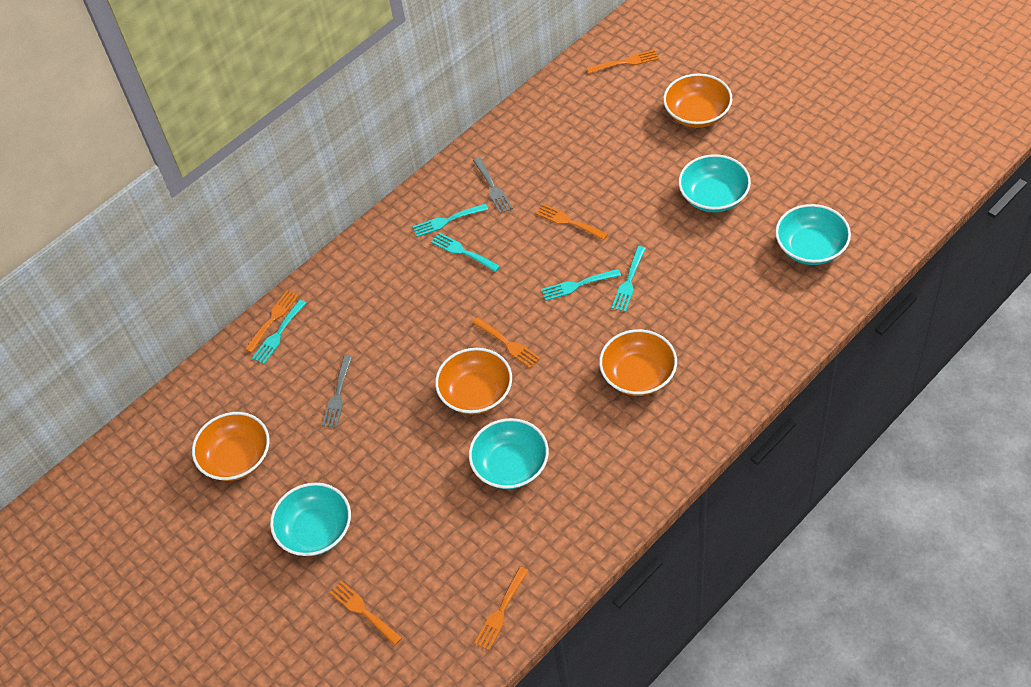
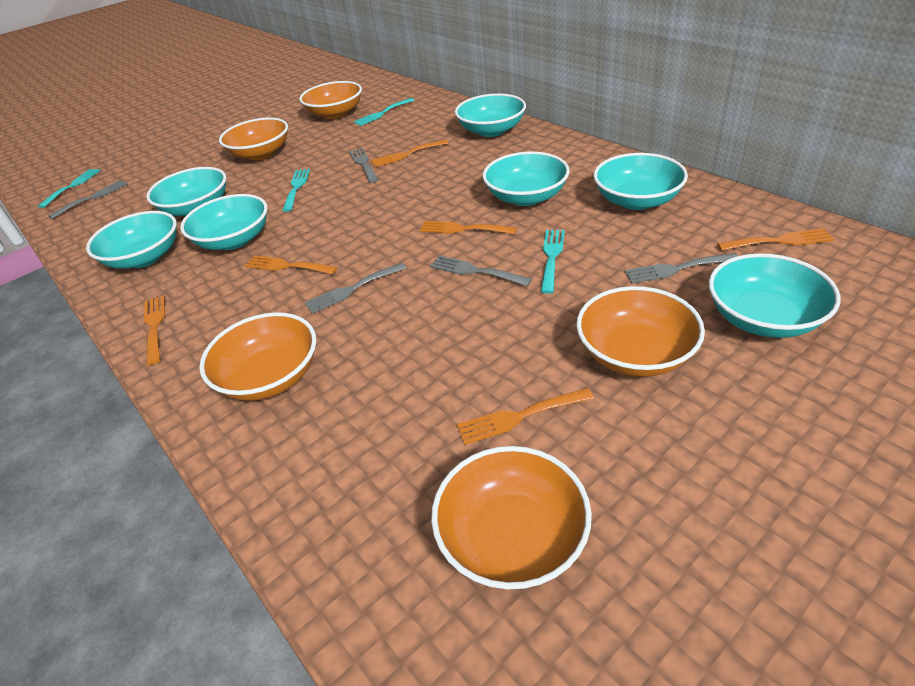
grey fork: 2 -> 5
orange bowl: 4 -> 5
turquoise bowl: 4 -> 7
turquoise fork: 5 -> 4

